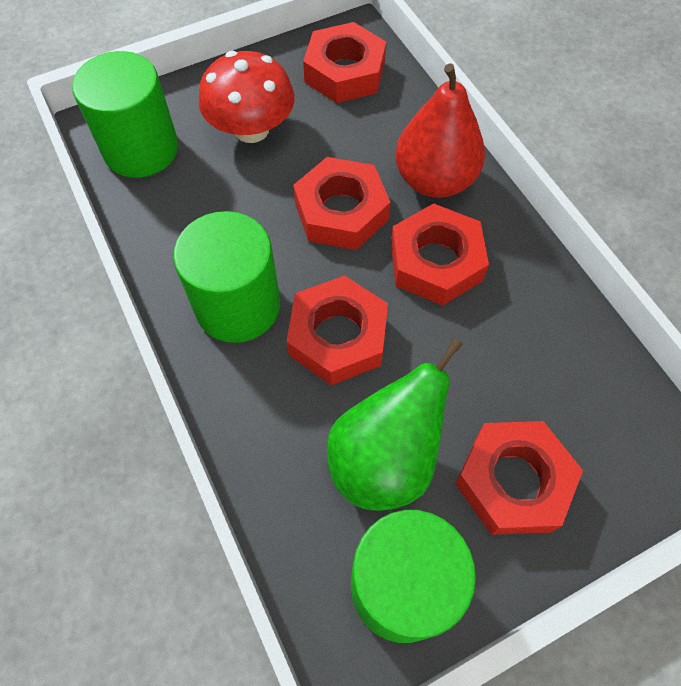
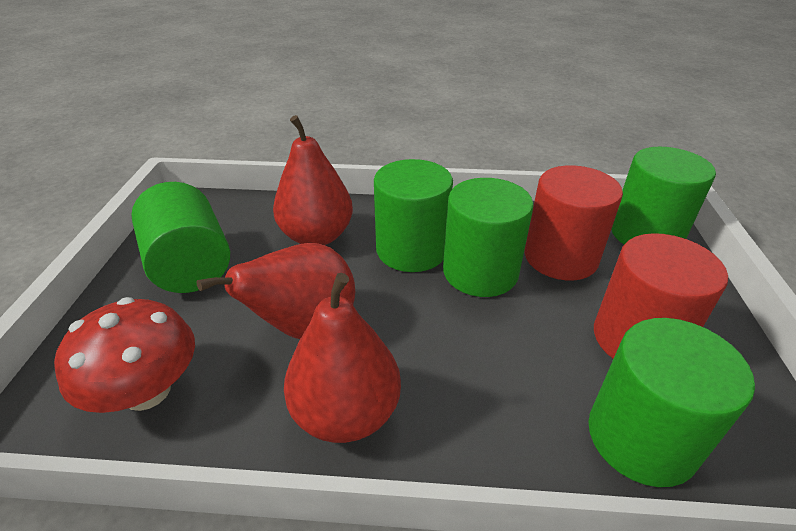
green cylinder: 3 -> 5
green pear: 1 -> 0
red cylinder: 0 -> 2
red nut: 5 -> 0
red pear: 1 -> 3

